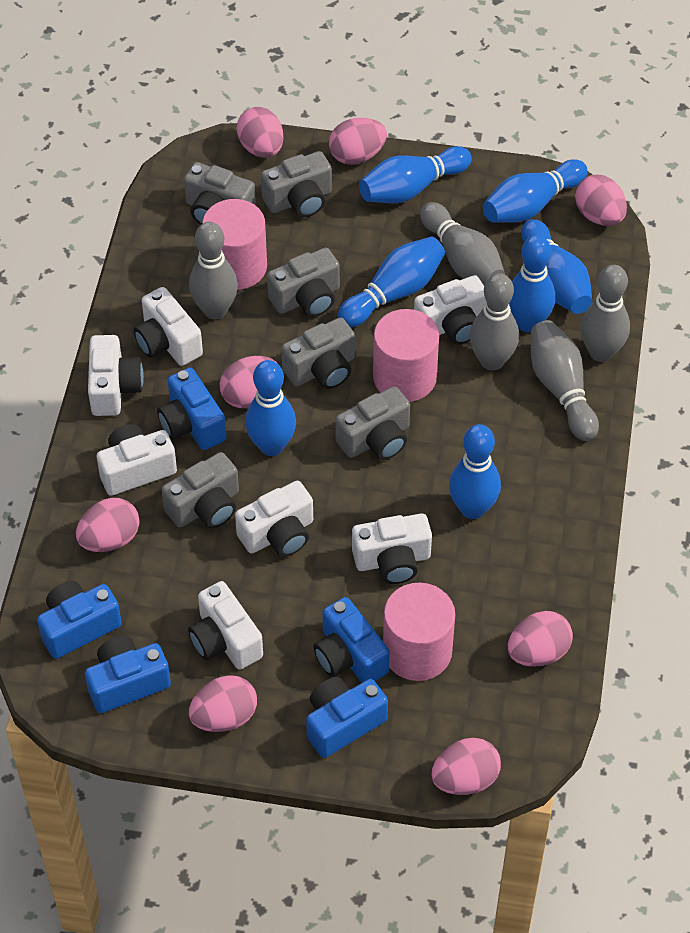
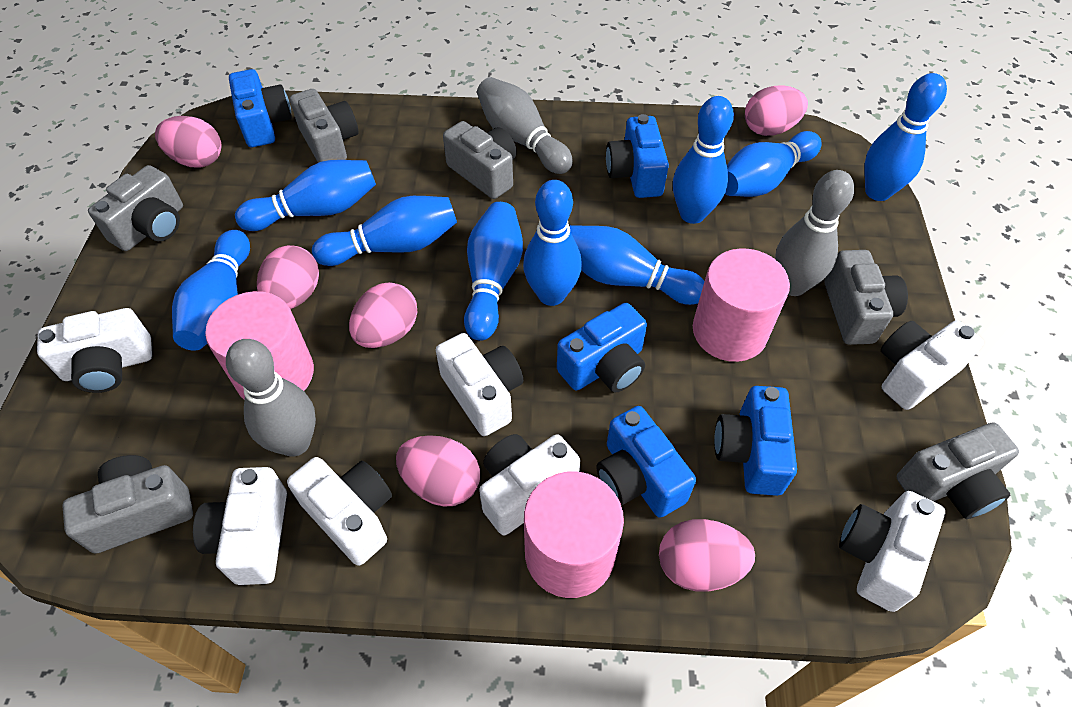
blue bowling pin: 7 -> 9
grey bowling pin: 5 -> 3
pink egg: 8 -> 6

